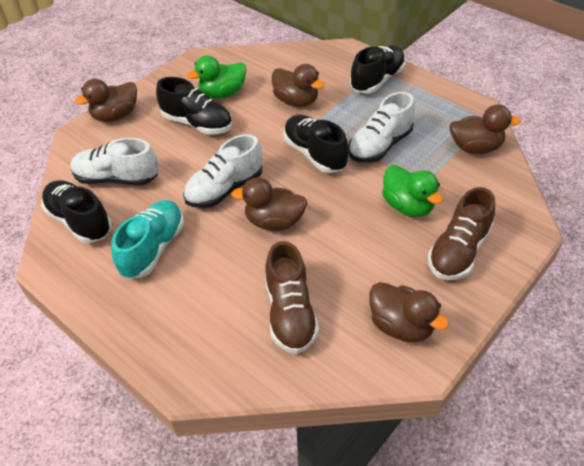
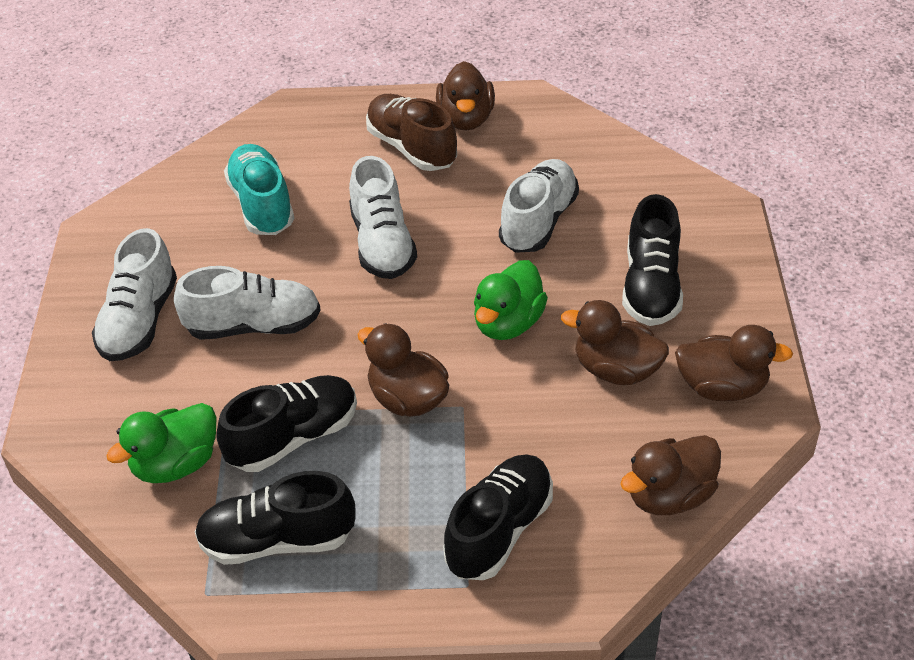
brown shoe: 2 -> 1
white shoe: 3 -> 4

